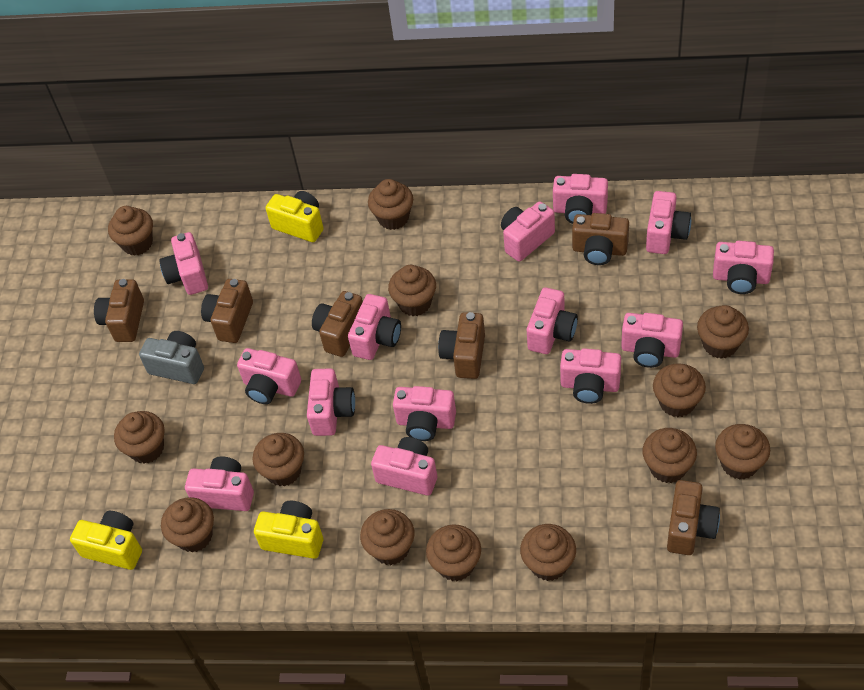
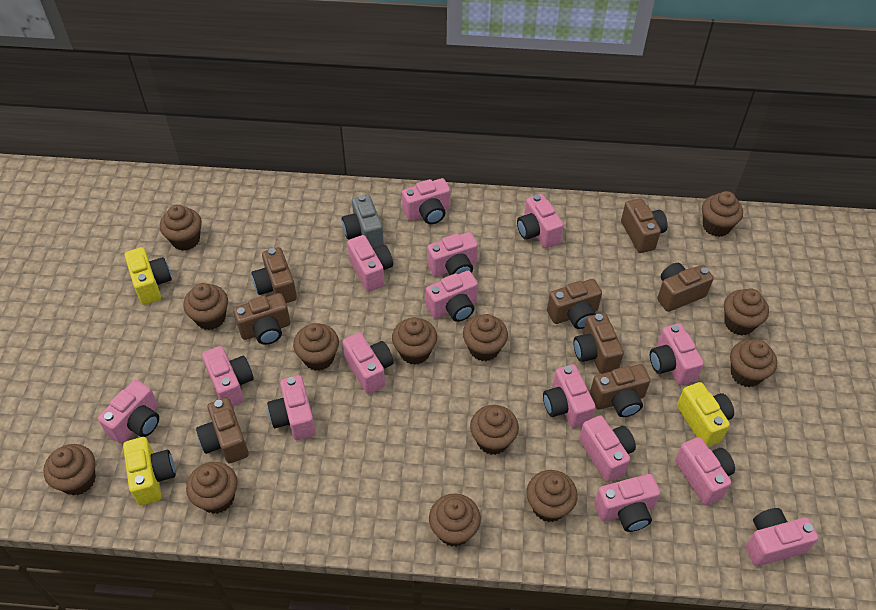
brown camera: 6 -> 8
pink camera: 14 -> 15

